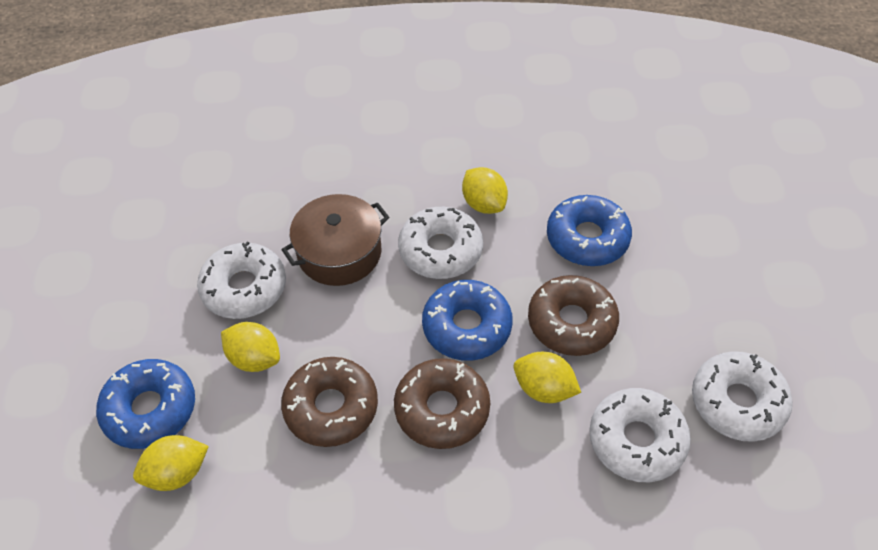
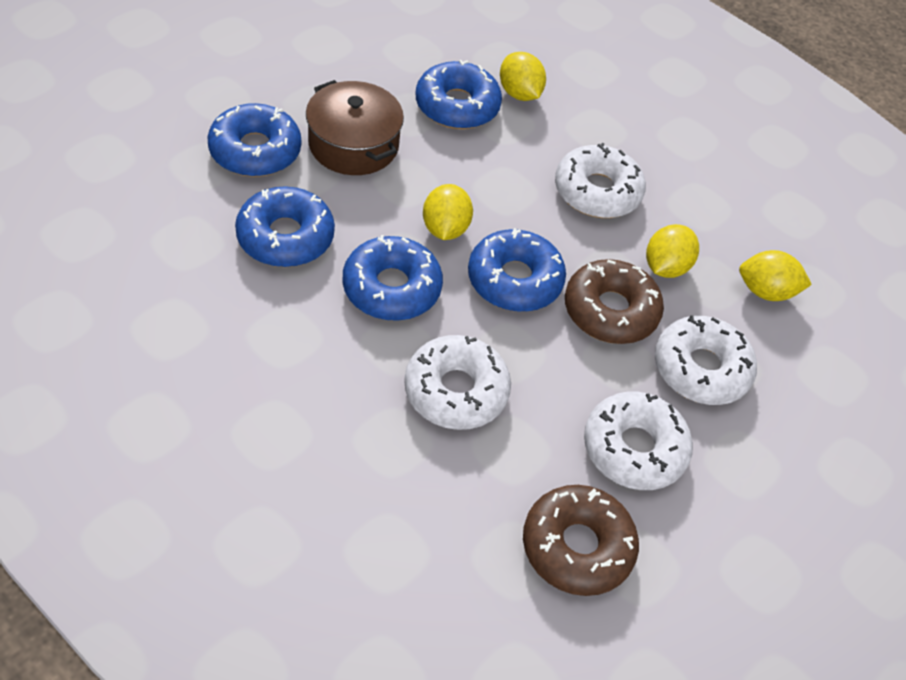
blue donut: 3 -> 5
brown donut: 3 -> 2

